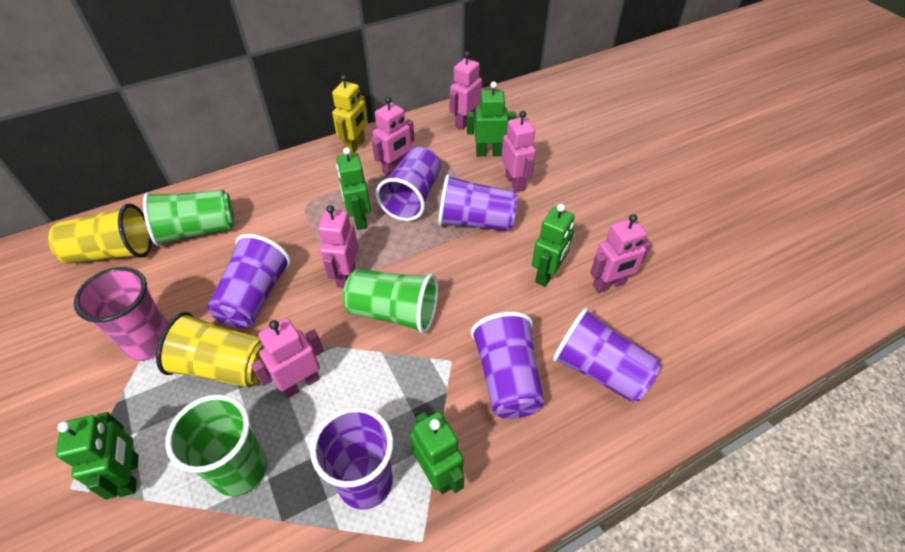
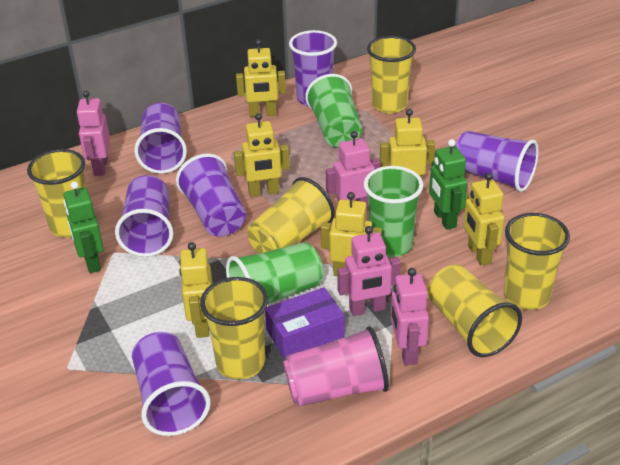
green robot: 5 -> 2
pink robot: 6 -> 4
purple box: 0 -> 1
yellow cup: 2 -> 6
yellow robot: 1 -> 6

